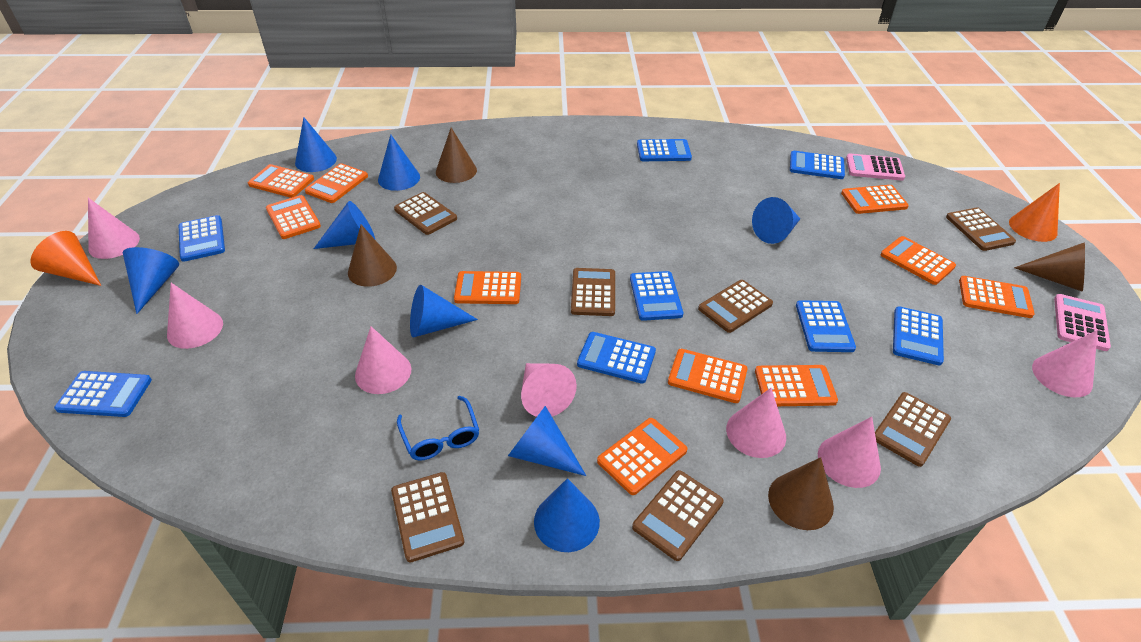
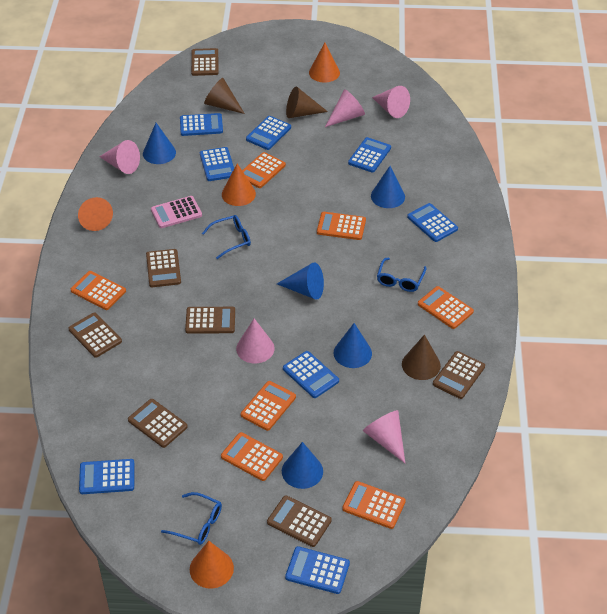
blue cone: 8 -> 5
blue glasses: 1 -> 3
brown cone: 4 -> 3
orange calculator: 10 -> 7
orange cone: 2 -> 4
pink calculator: 2 -> 1
pink cone: 7 -> 5

